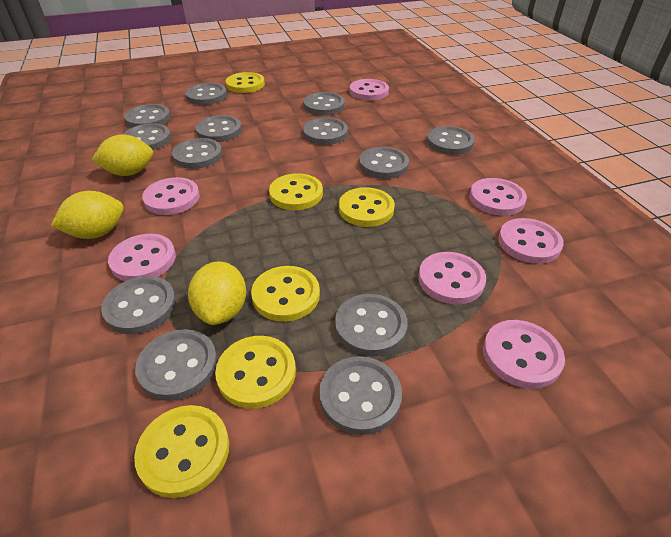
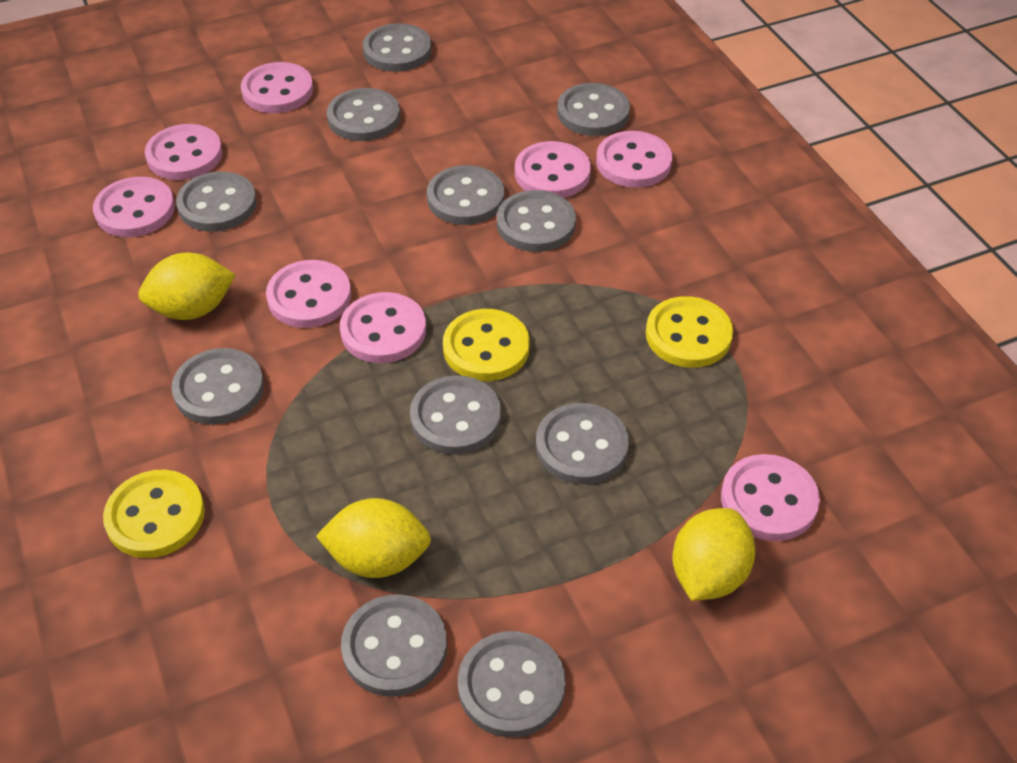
grey button: 13 -> 11
pink button: 7 -> 8
yellow button: 6 -> 3

